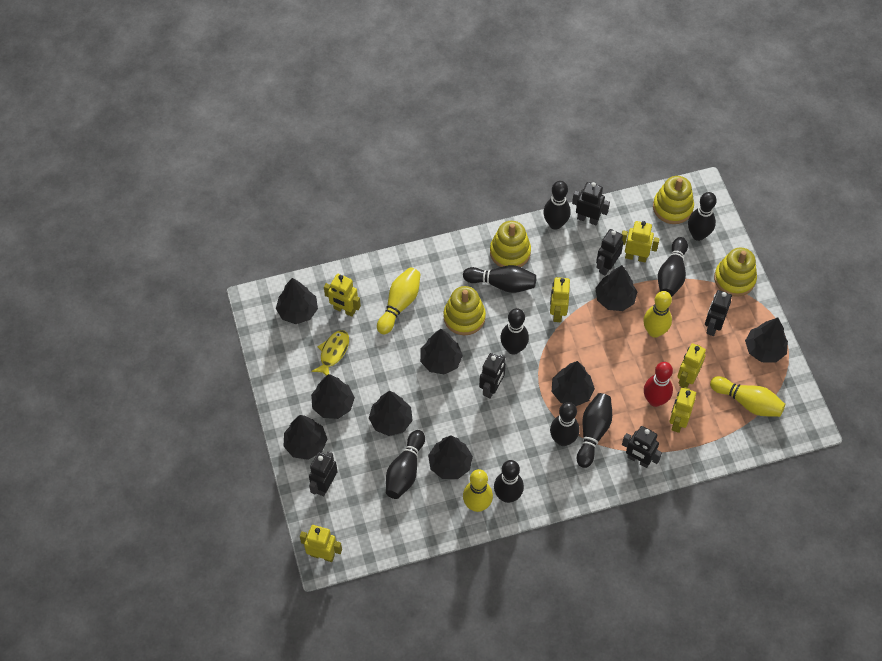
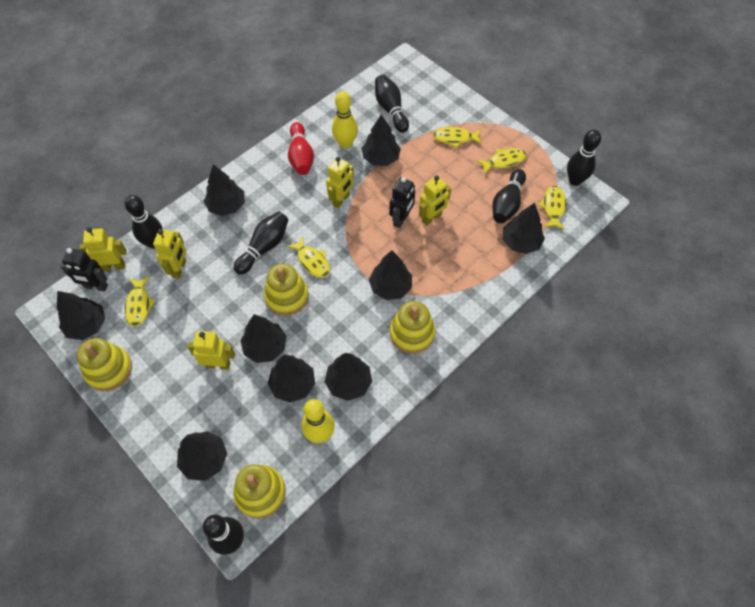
black bowling pin: 9 -> 6
black robot: 6 -> 2
yellow bowling pin: 4 -> 2
yellow fish: 1 -> 5
yellow robot: 6 -> 5

